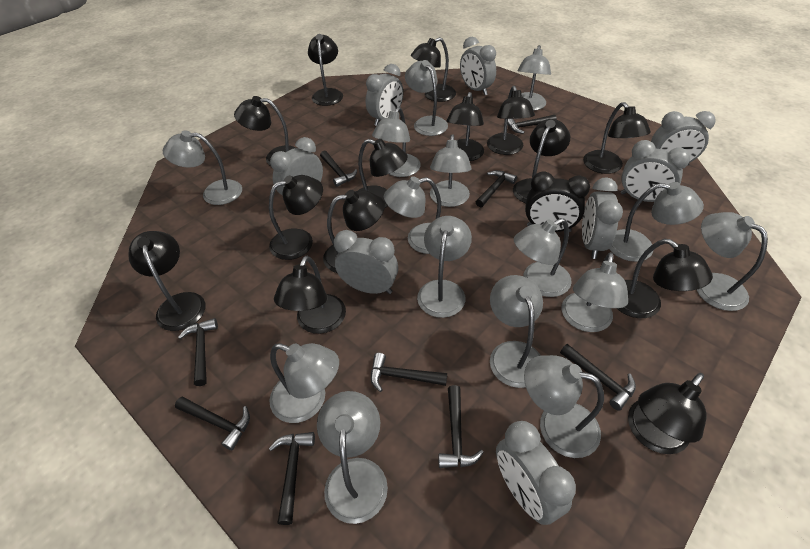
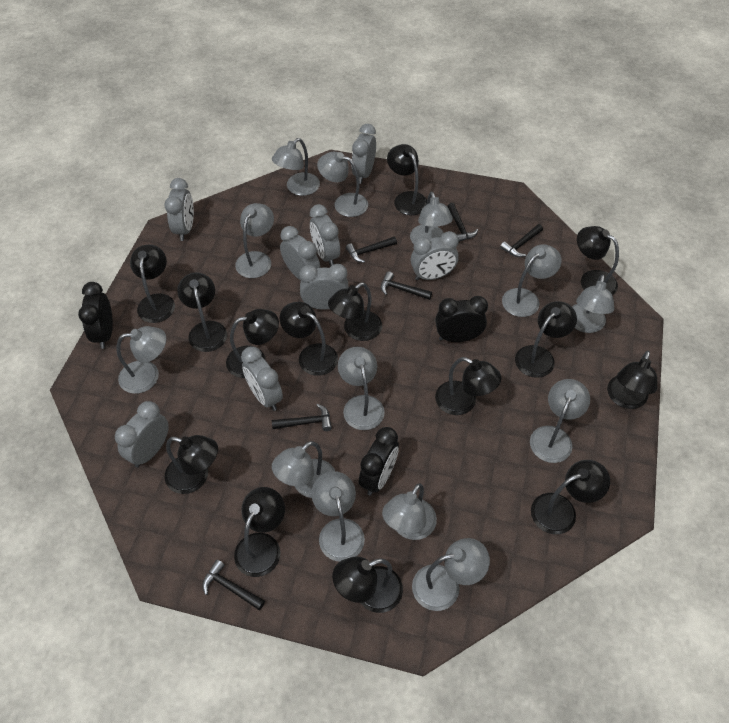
black clock: 1 -> 3
black hammer: 9 -> 6
grey lamp: 15 -> 13

